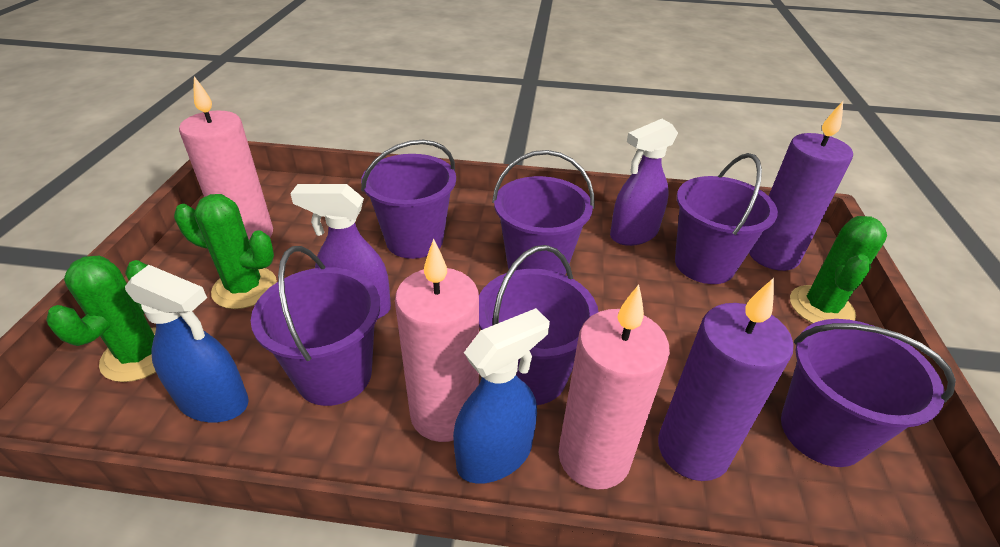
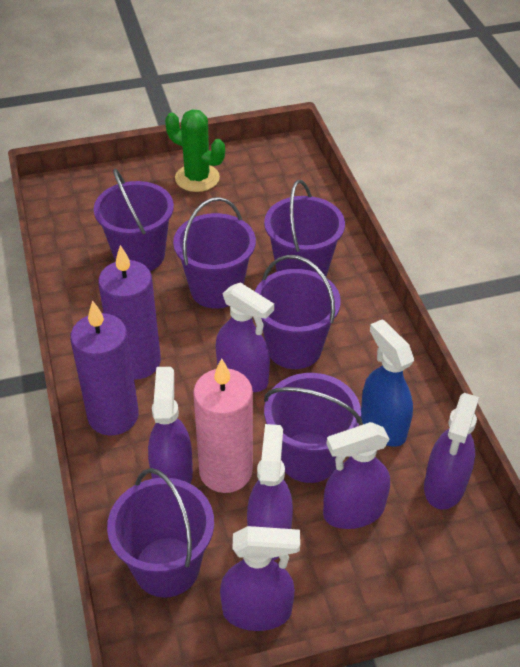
blue spray bottle: 2 -> 1
green cactus: 3 -> 1
pink candle: 3 -> 1
purple spray bottle: 2 -> 6

